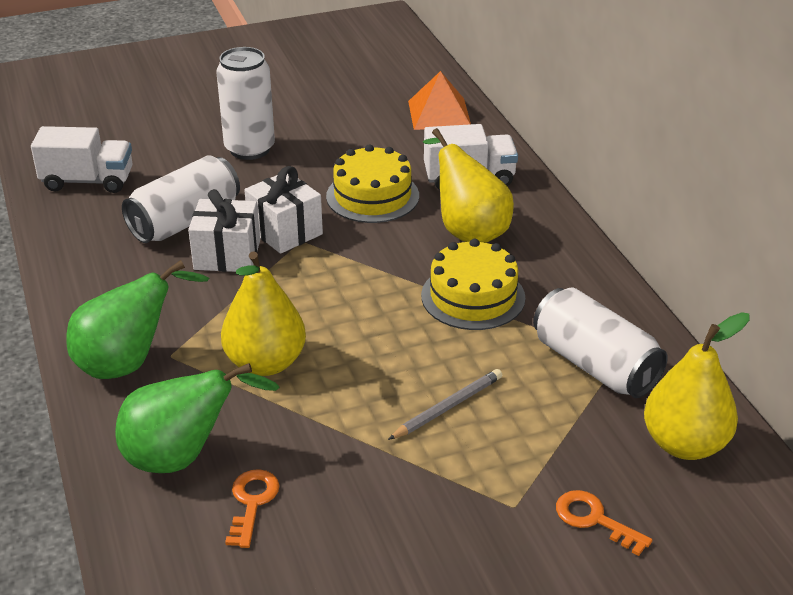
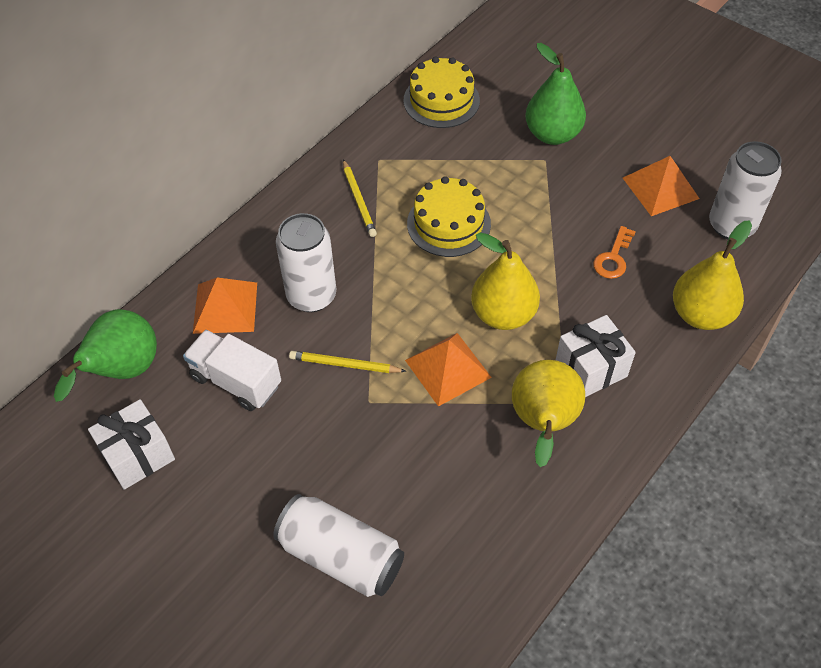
grey pencil: 1 -> 0
orange key: 2 -> 1
orange pyramid: 1 -> 3
white truck: 2 -> 1
yellow pencil: 0 -> 2

